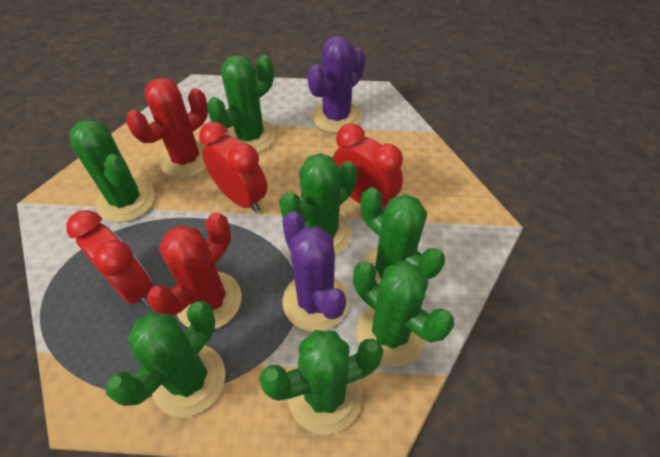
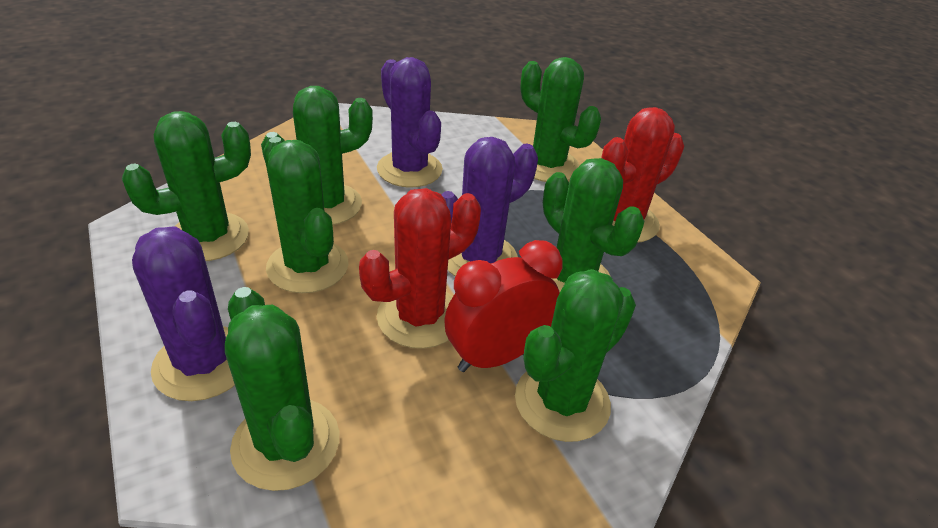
purple cactus: 2 -> 3
red clock: 3 -> 1

